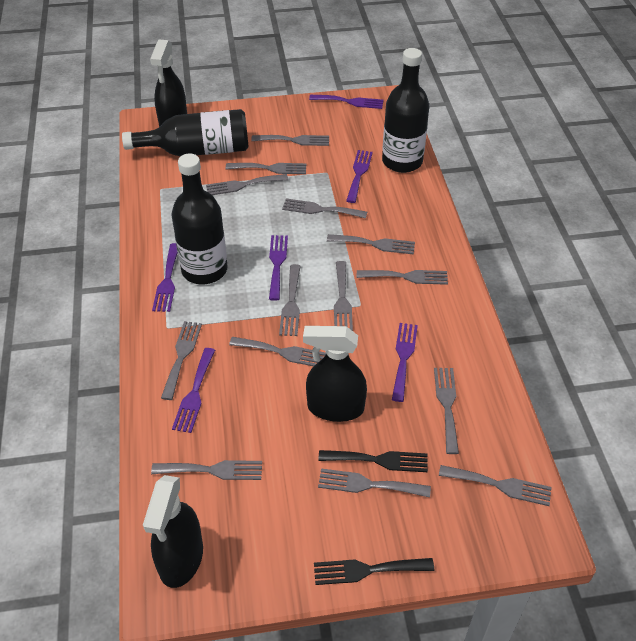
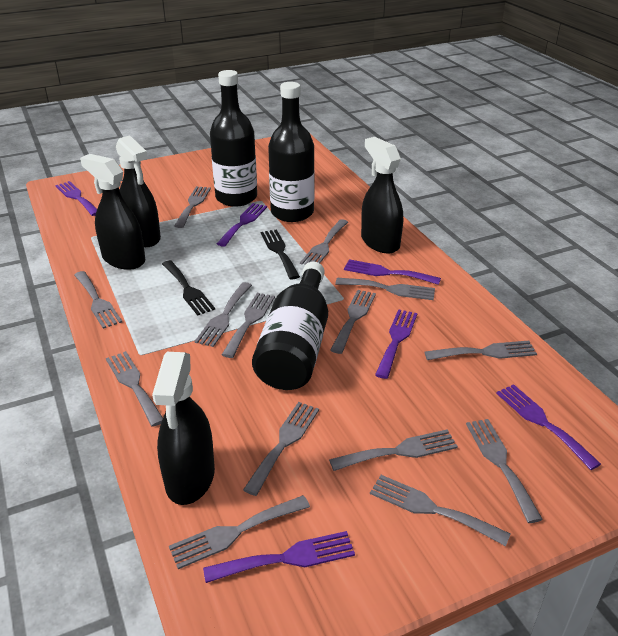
black spray bottle: 3 -> 4

